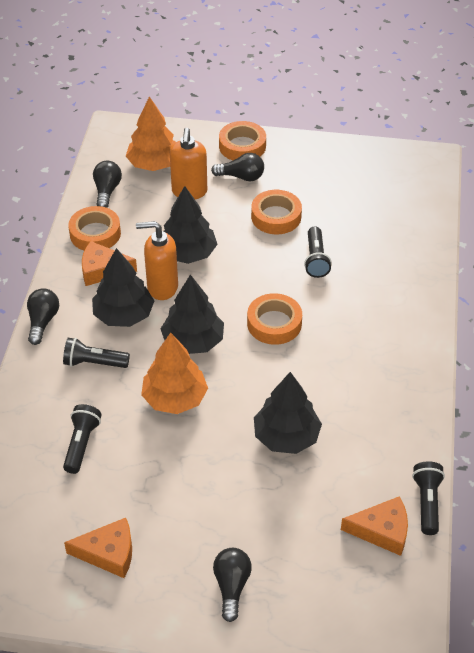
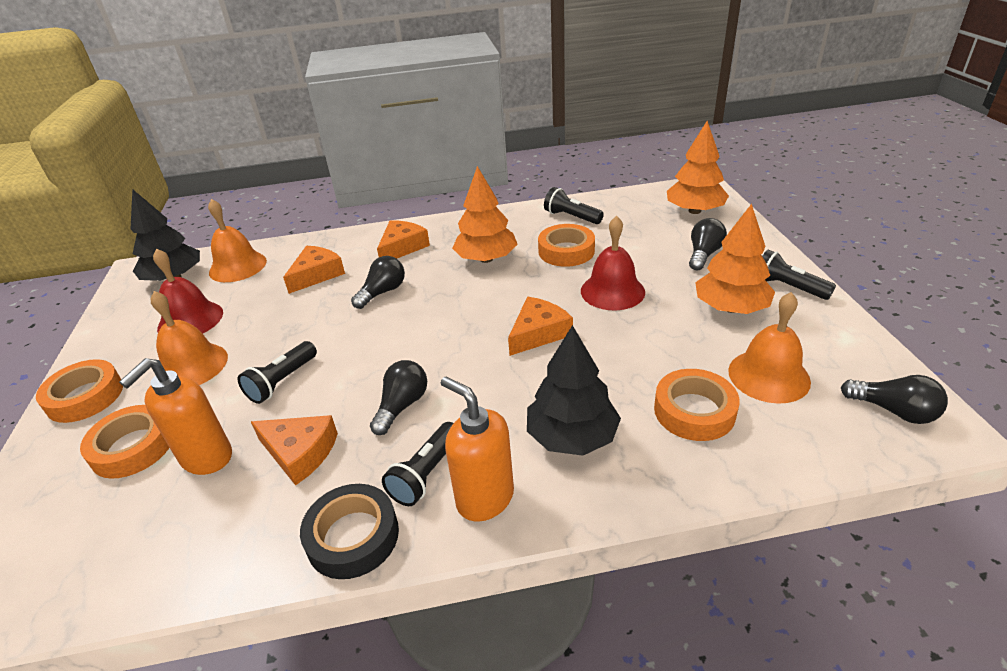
black tape: 0 -> 1
black tree: 4 -> 2
orange bell: 0 -> 3
orange cheese: 3 -> 4
orange tree: 2 -> 3
red bell: 0 -> 2

